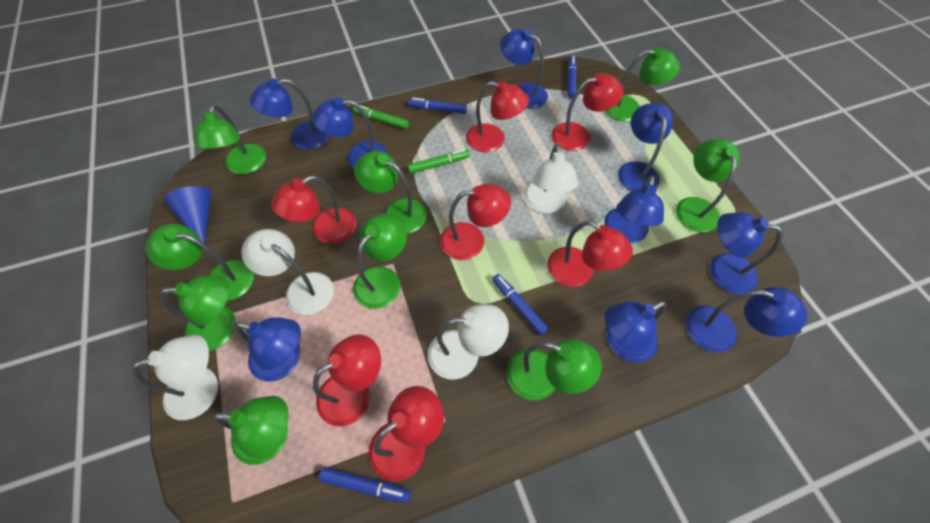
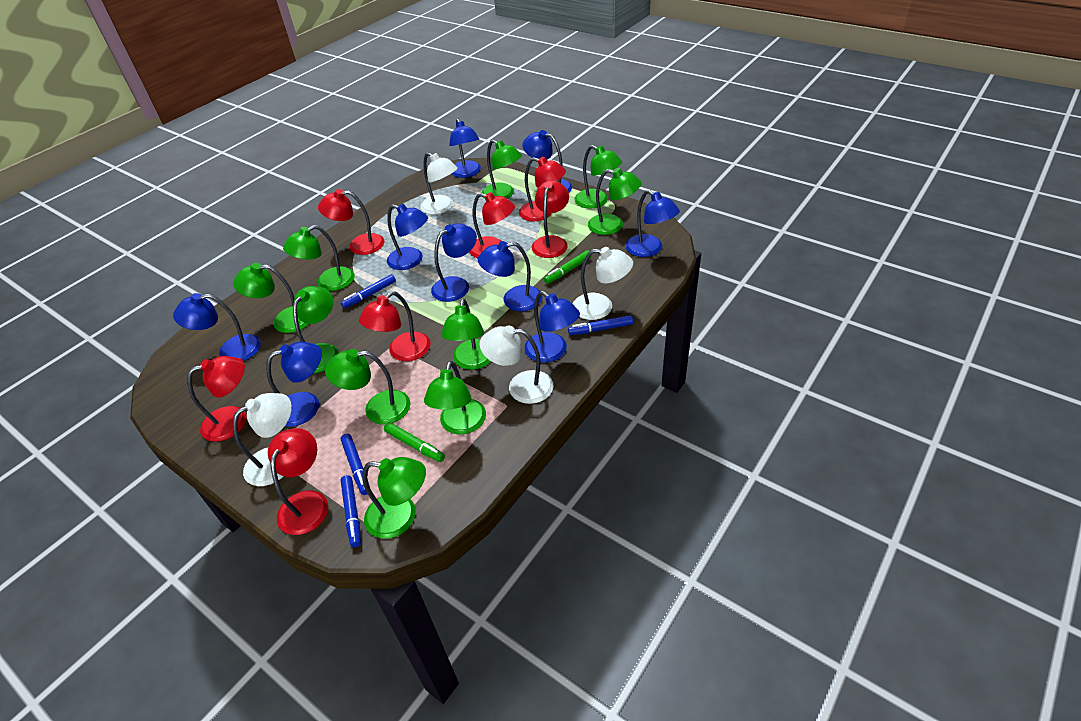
blue cone: 1 -> 0
green lamp: 9 -> 10

